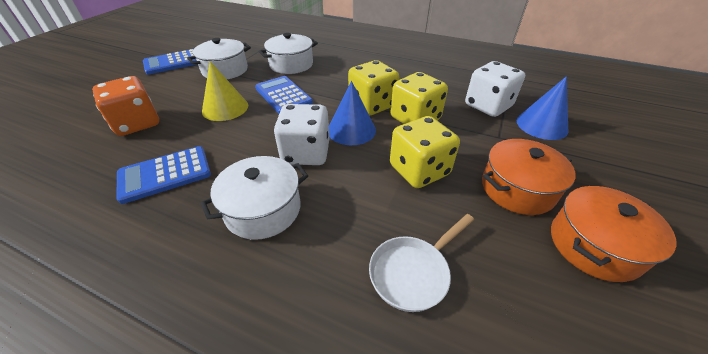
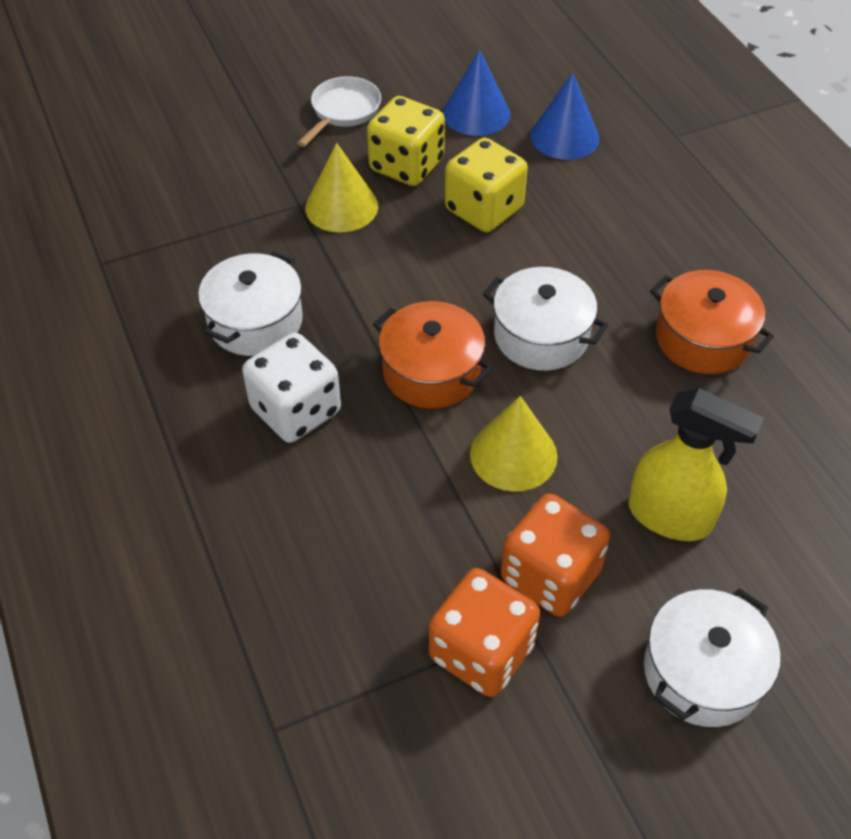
blue calculator: 3 -> 0
orange dice: 1 -> 2
white dice: 2 -> 1
yellow cone: 1 -> 2
yellow dice: 3 -> 2
yellow spray bottle: 0 -> 1

